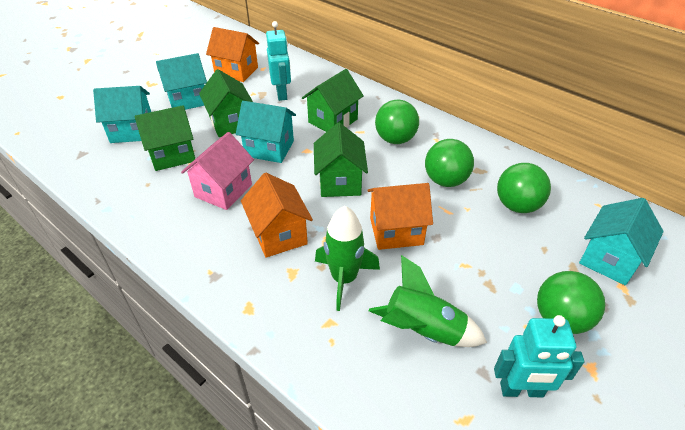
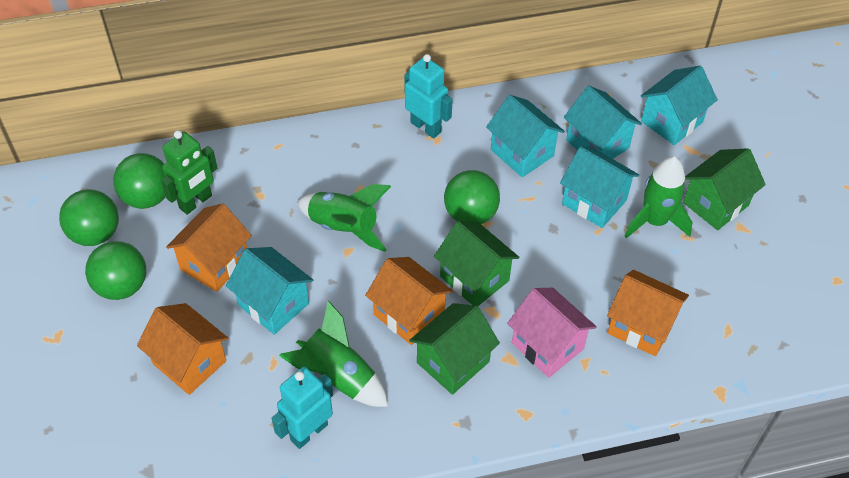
green house: 4 -> 3
green robot: 0 -> 1
green rocket: 2 -> 3
orange house: 3 -> 4
turquoise house: 4 -> 5

